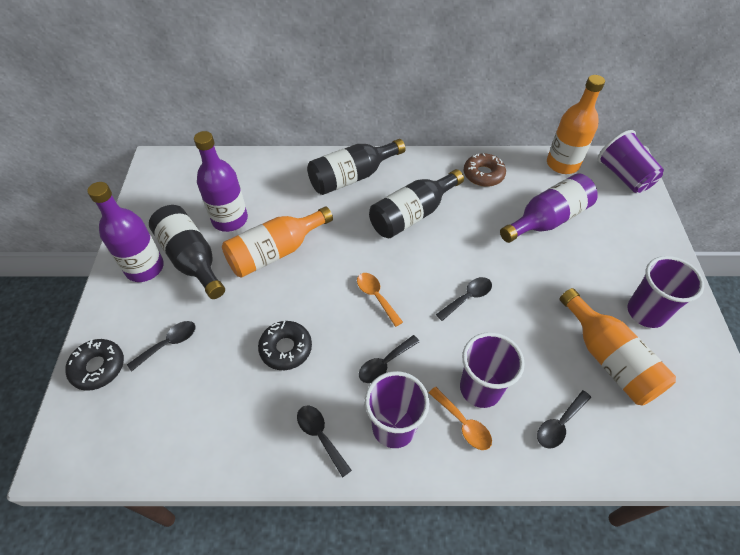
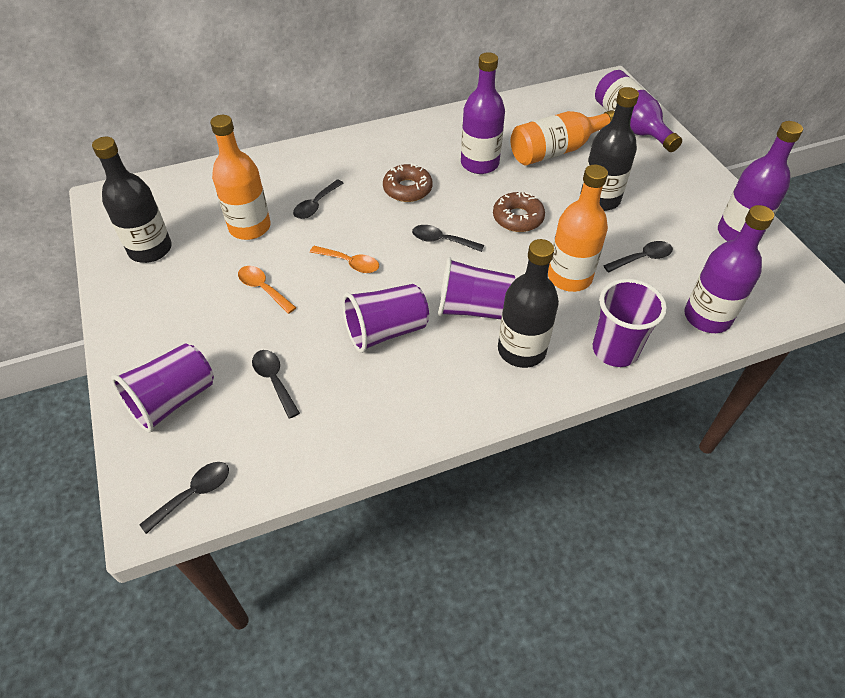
black donut: 2 -> 0
brown donut: 1 -> 2
purple bottle: 3 -> 4

